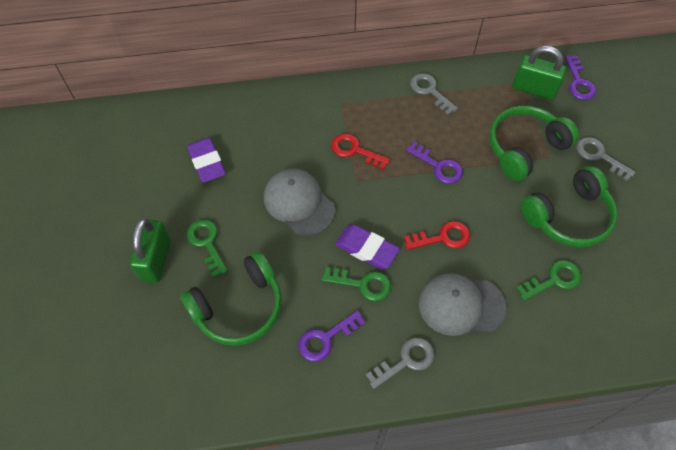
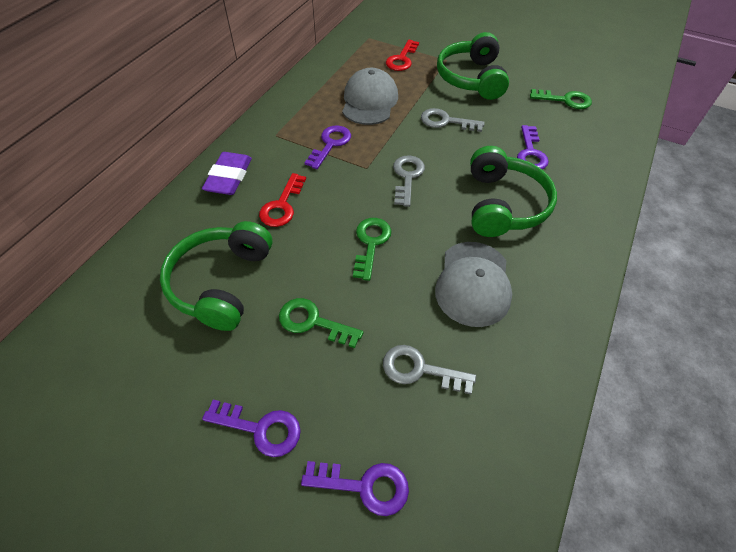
green padlock: 2 -> 0
purple eraser: 2 -> 1
purple key: 3 -> 4

